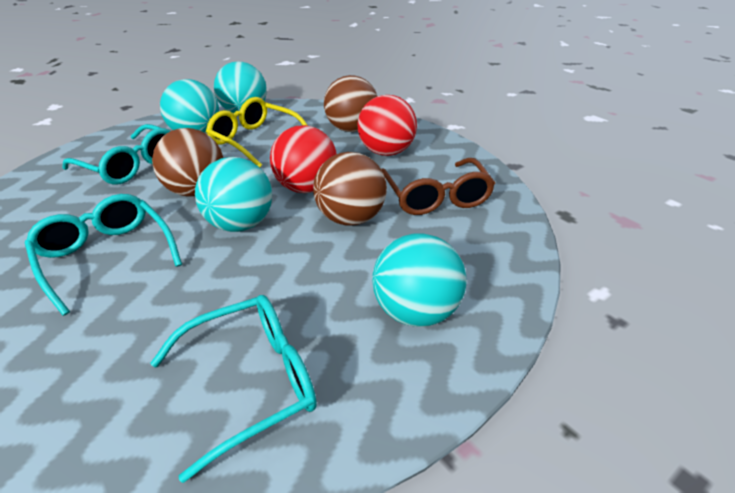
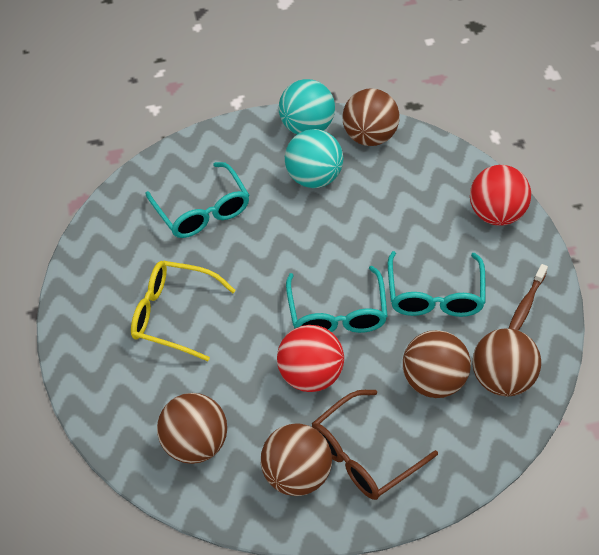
brown ball: 3 -> 5
brown toothbrush: 0 -> 1
turquoise ball: 4 -> 2

